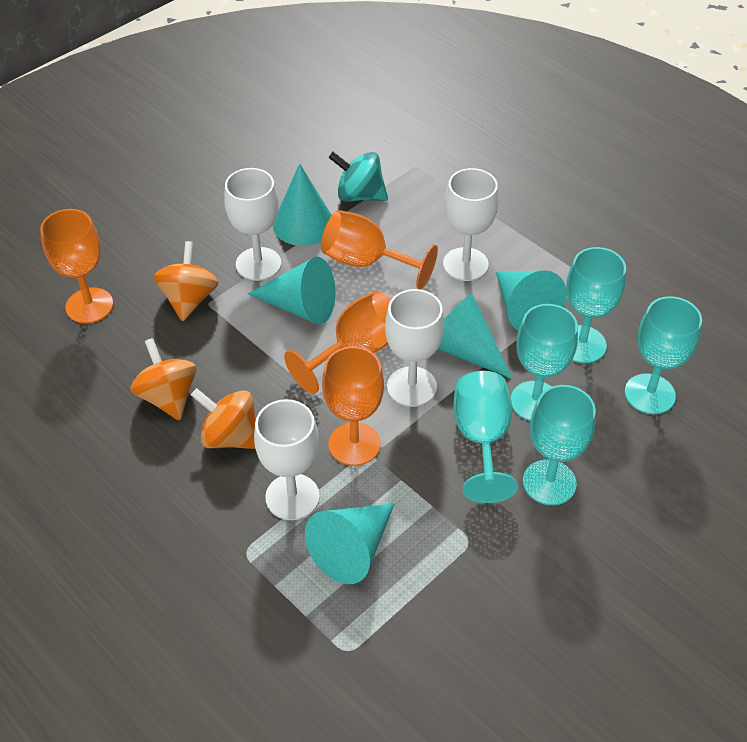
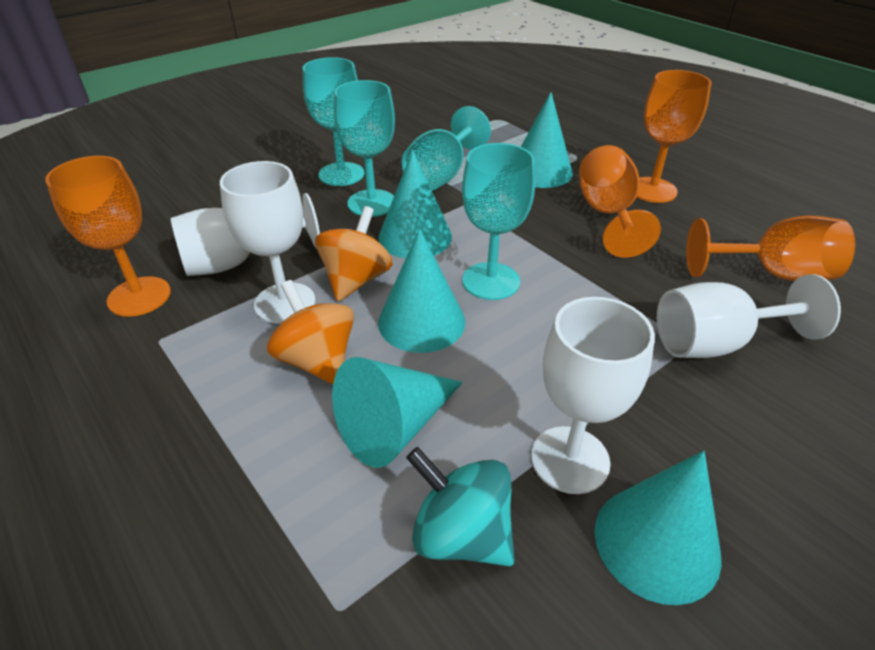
orange spinning top: 3 -> 2
turquoise goblet: 5 -> 4

